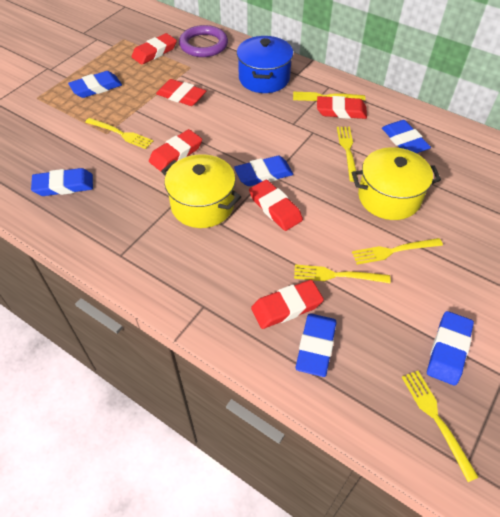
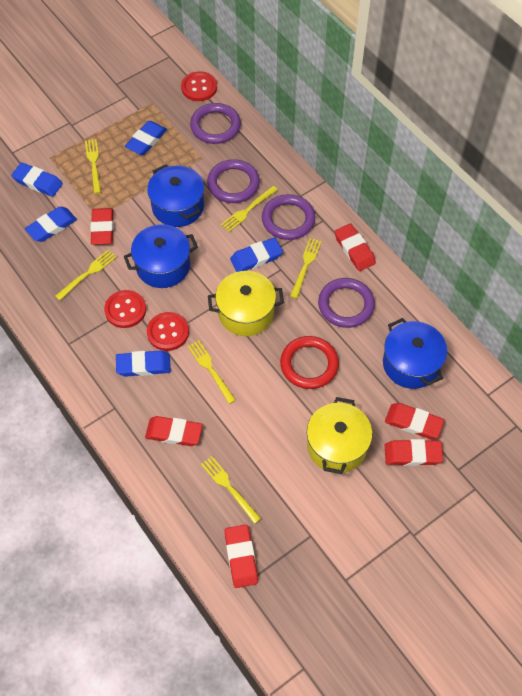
blue eraser: 6 -> 5
blue pot: 1 -> 3
purple ring: 1 -> 4
red button: 0 -> 3
red ring: 0 -> 1

